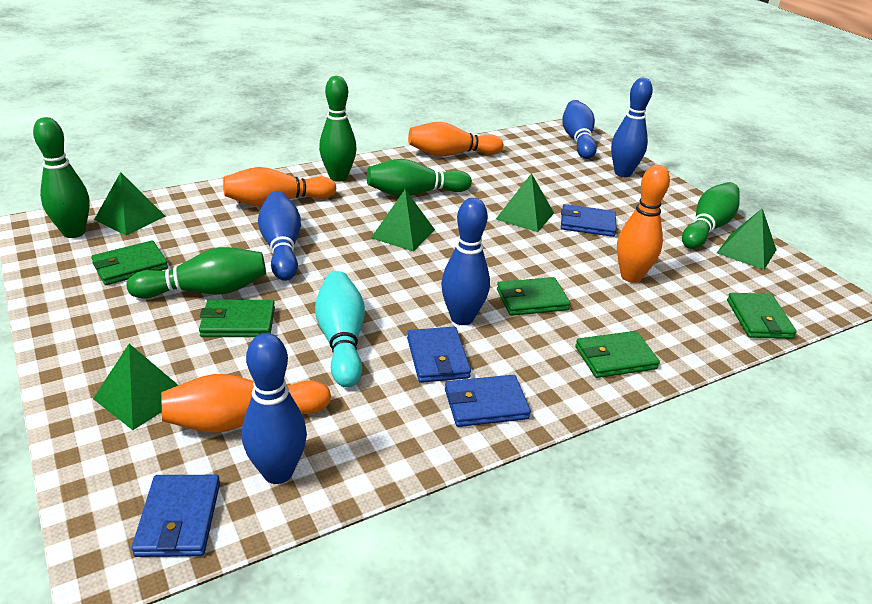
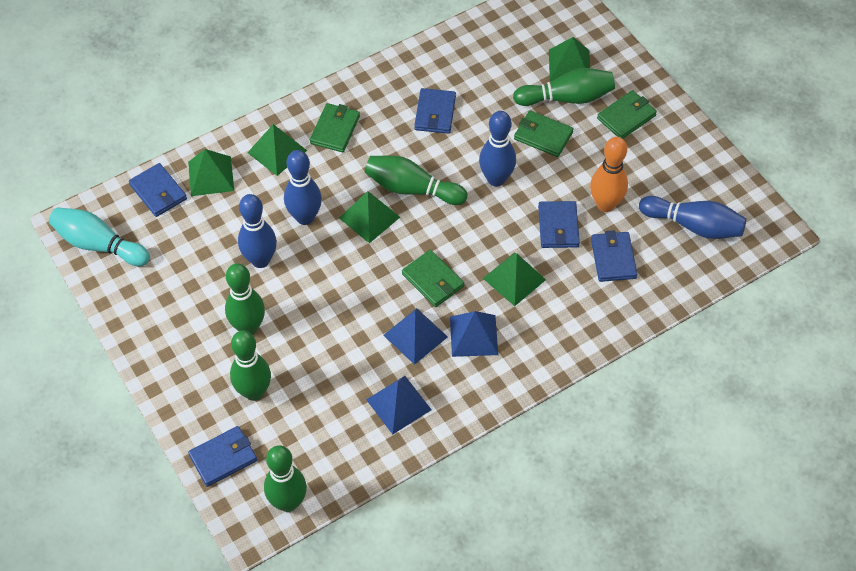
blue bowling pin: 5 -> 4
blue pyramid: 0 -> 3
blue wallet: 4 -> 5
green wallet: 5 -> 4
orange bowling pin: 4 -> 1

